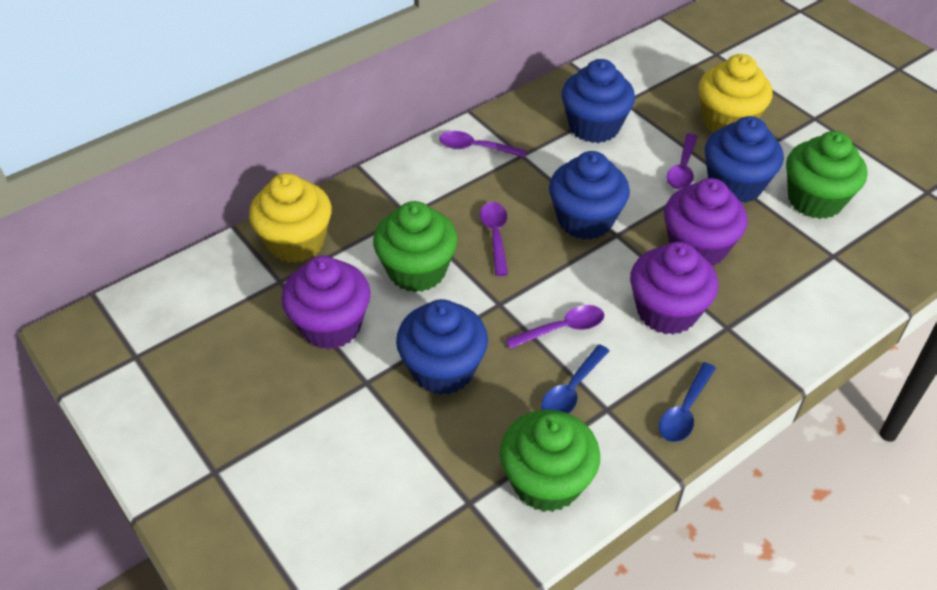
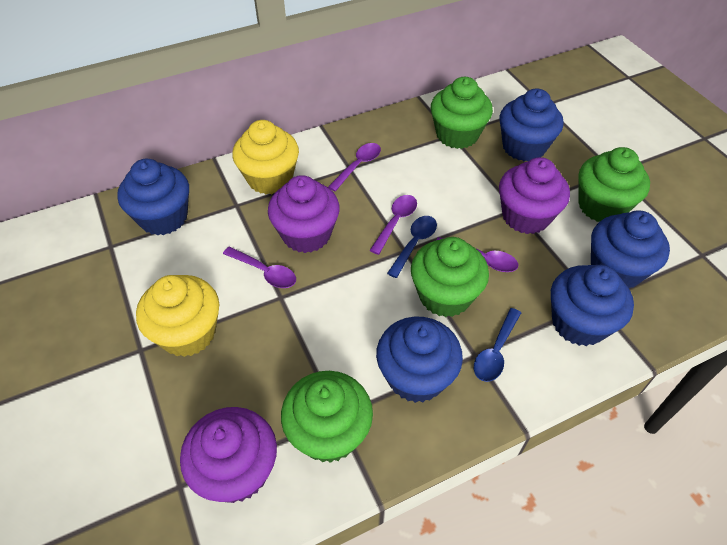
blue cupcake: 4 -> 5
green cupcake: 3 -> 4

